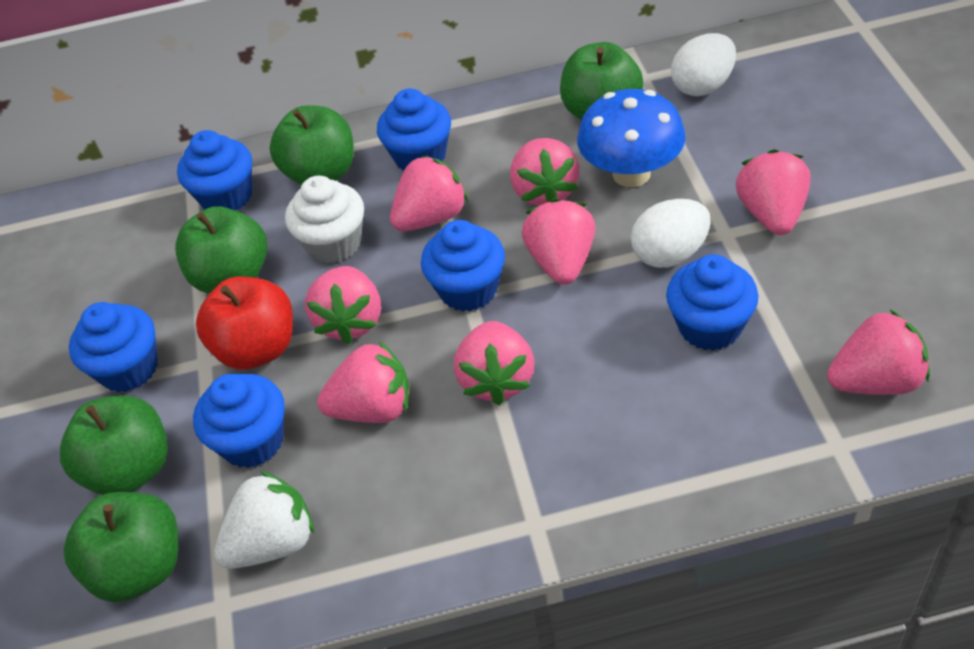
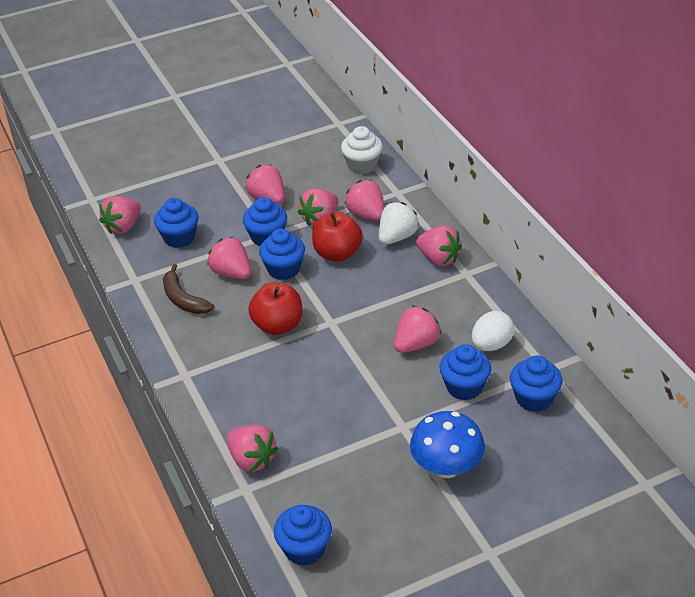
brown banana: 0 -> 1
green apple: 5 -> 0
red apple: 1 -> 2
white egg: 2 -> 1

